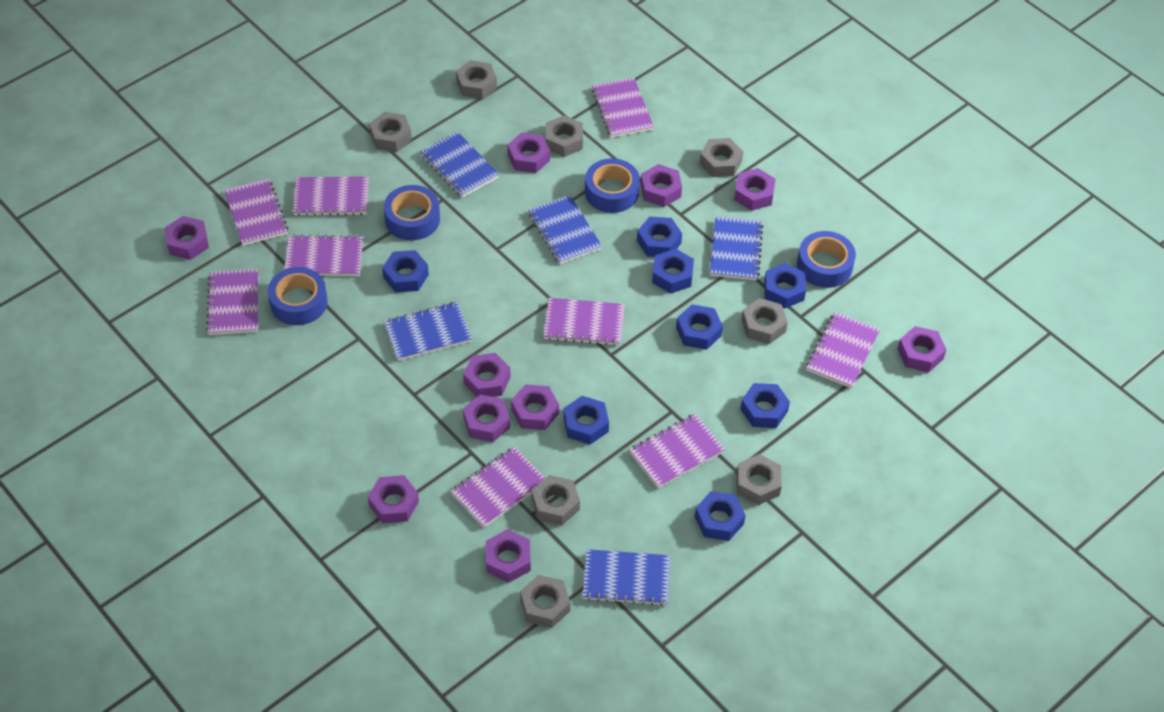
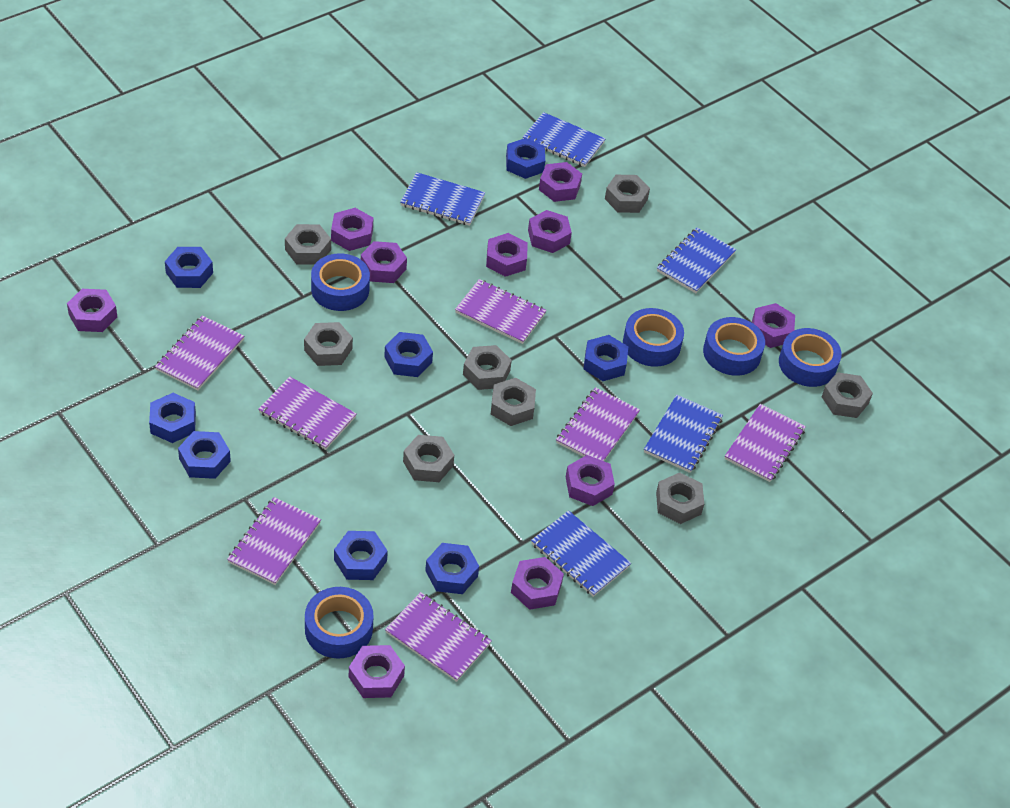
blue tape: 4 -> 5
purple notebook: 9 -> 7

